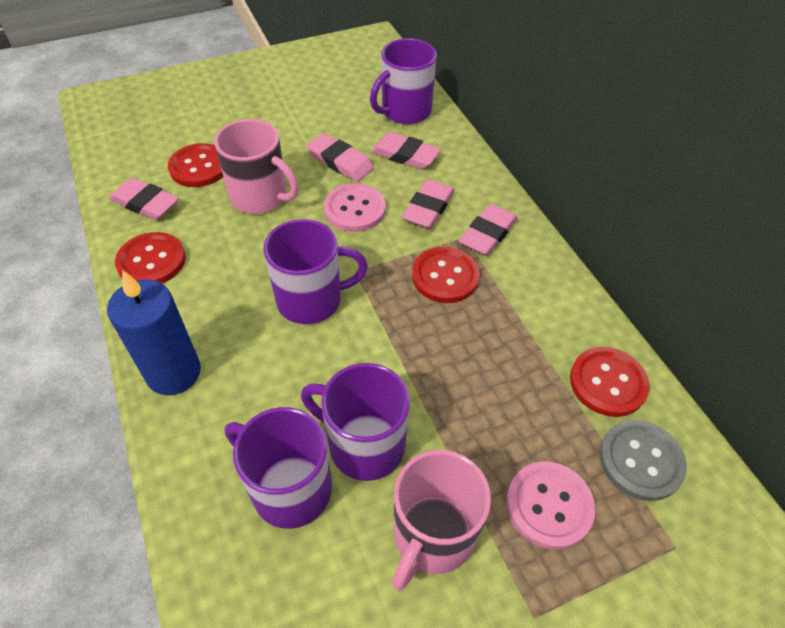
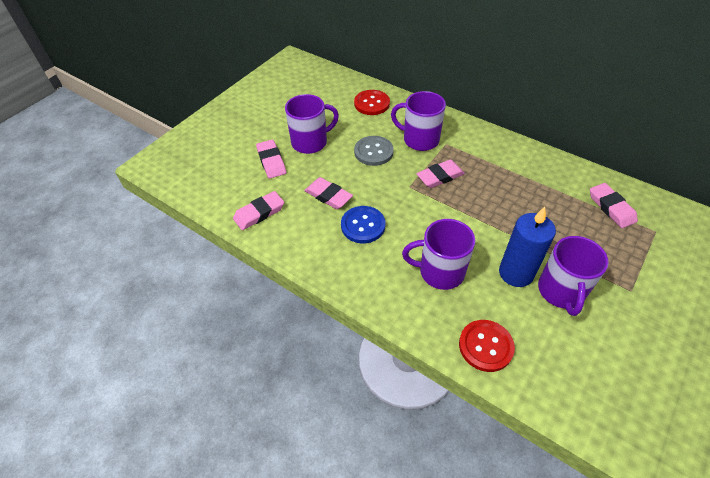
blue button: 0 -> 1
pink button: 2 -> 0
pink mug: 2 -> 0
red button: 4 -> 2

